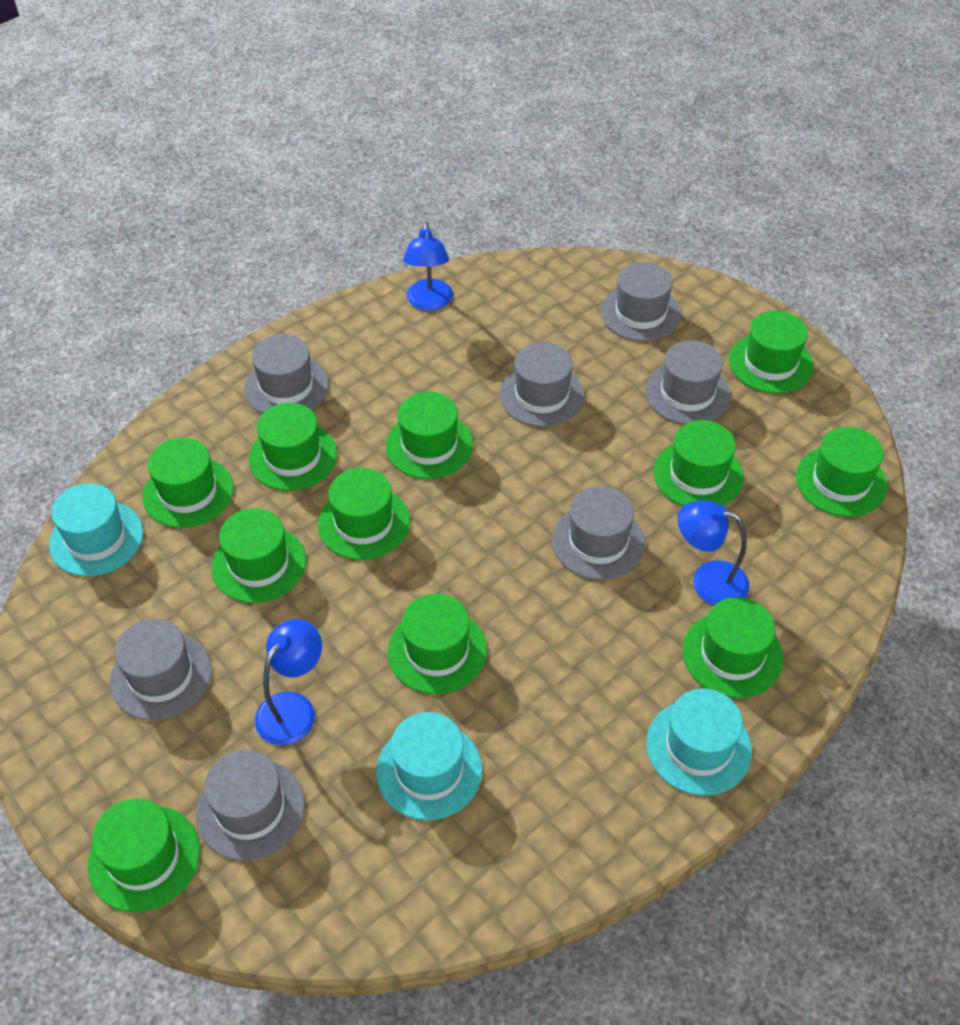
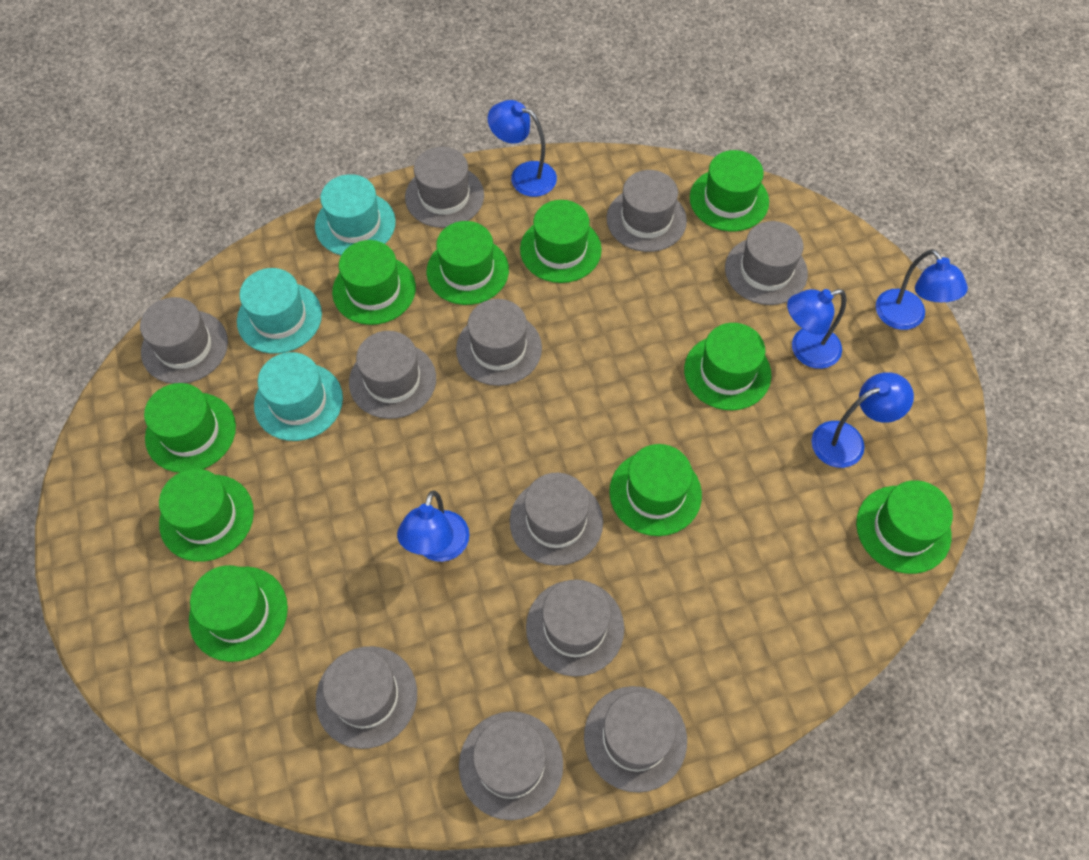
blue lamp: 3 -> 5
green hat: 11 -> 10
grey hat: 7 -> 11

